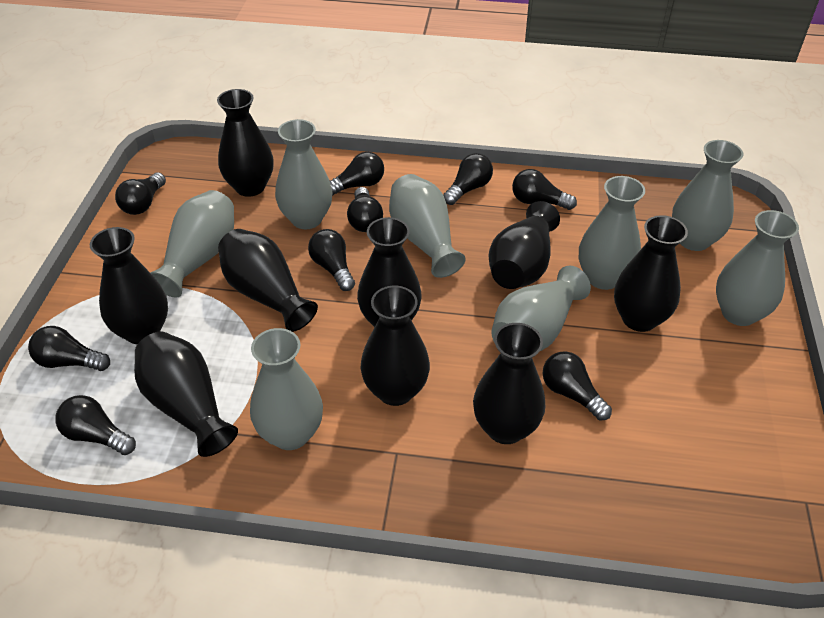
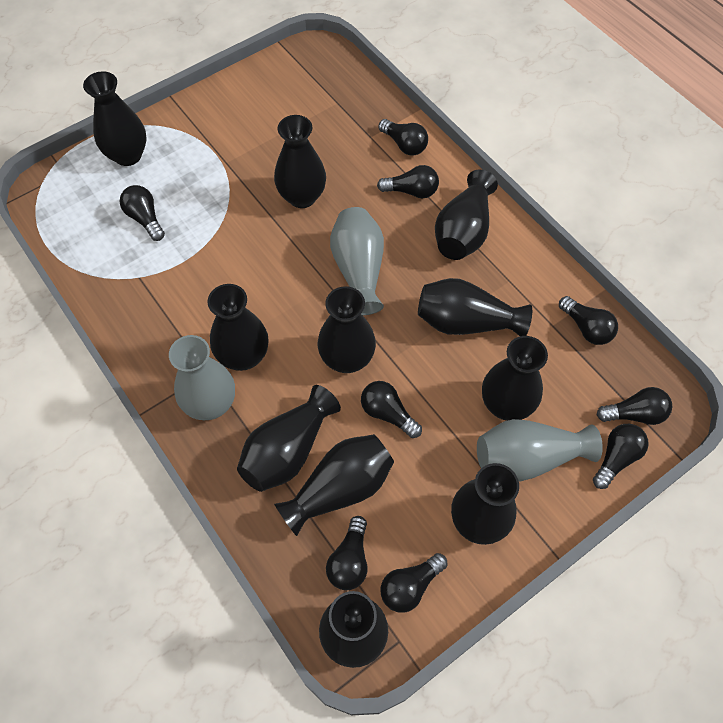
black vase: 9 -> 11
grey vase: 8 -> 3

